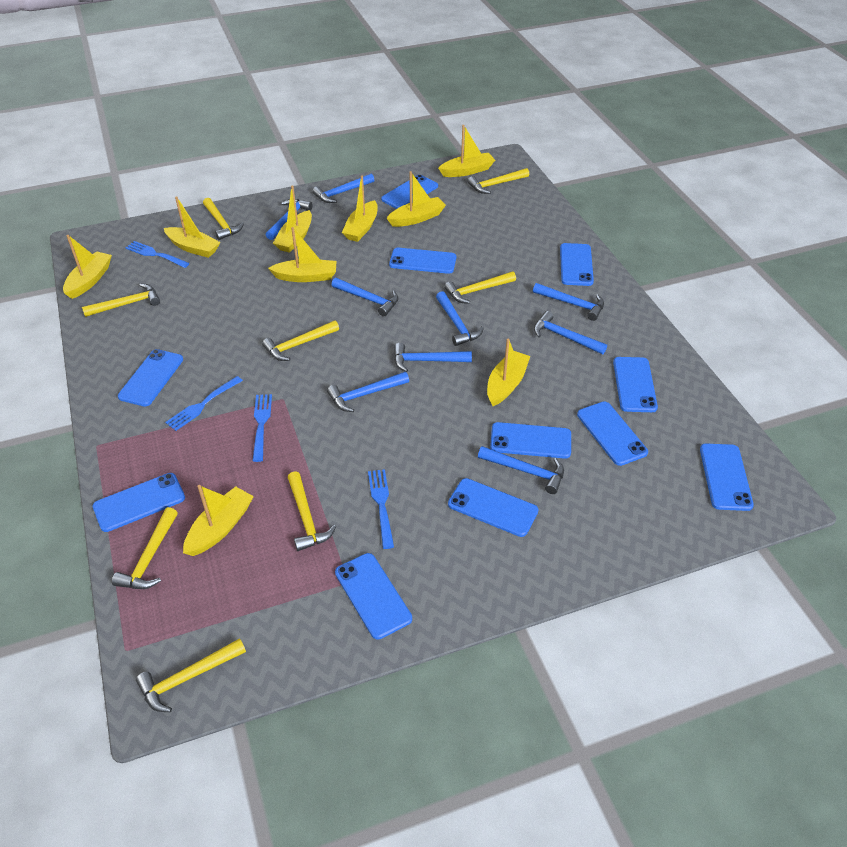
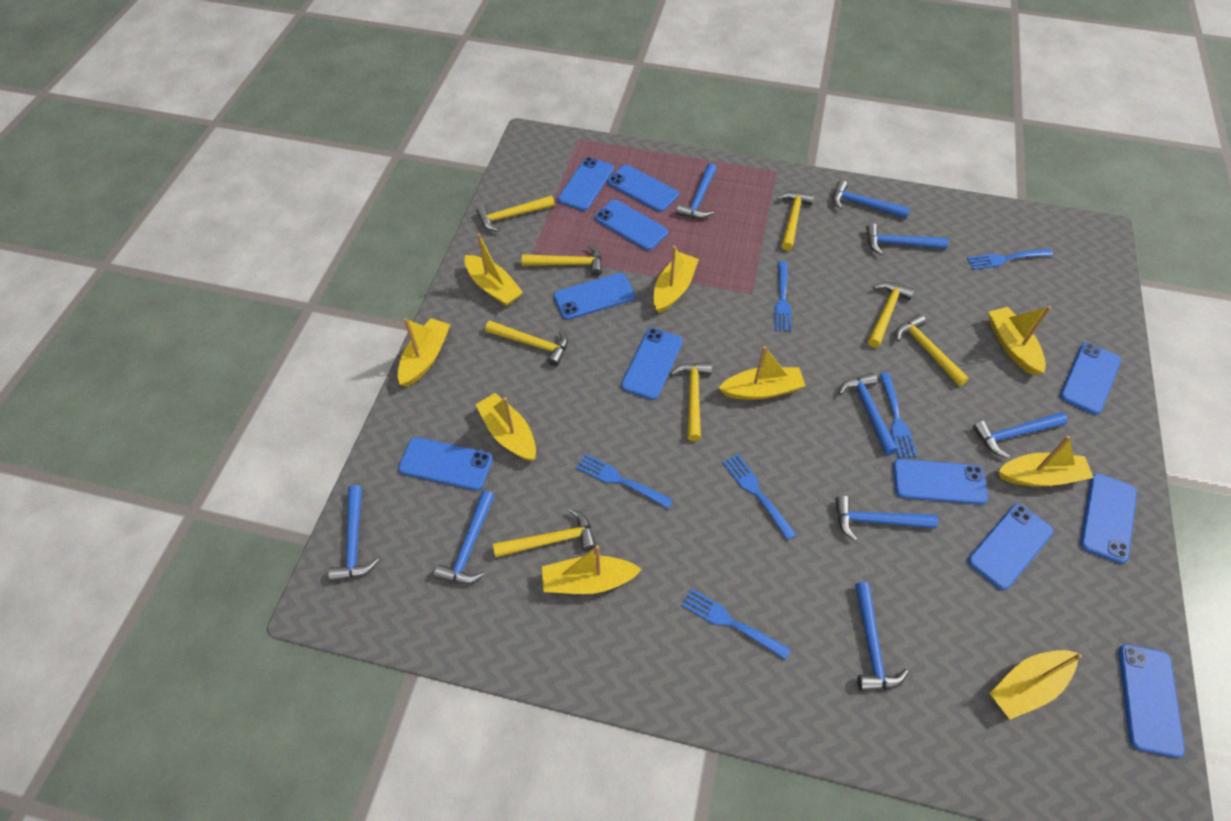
blue fork: 4 -> 6

